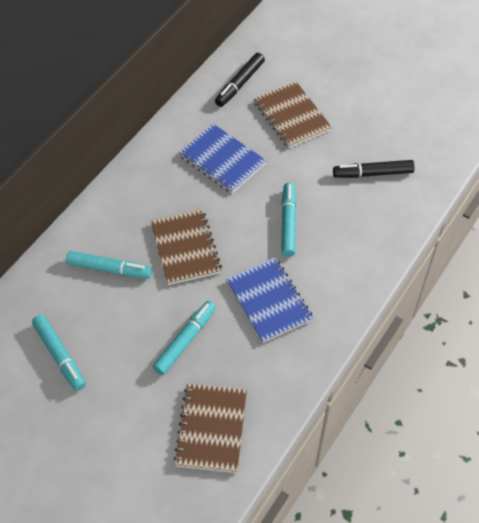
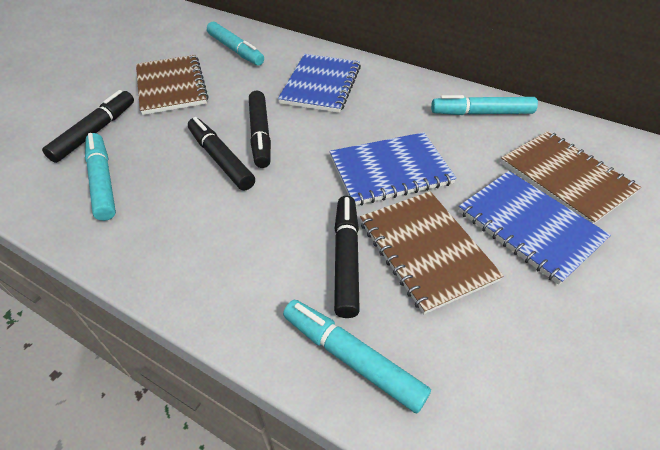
black marker: 2 -> 4
blue notebook: 2 -> 3

